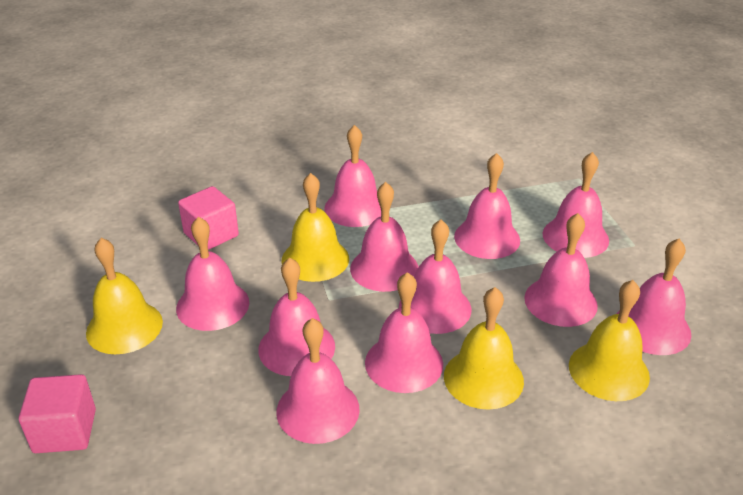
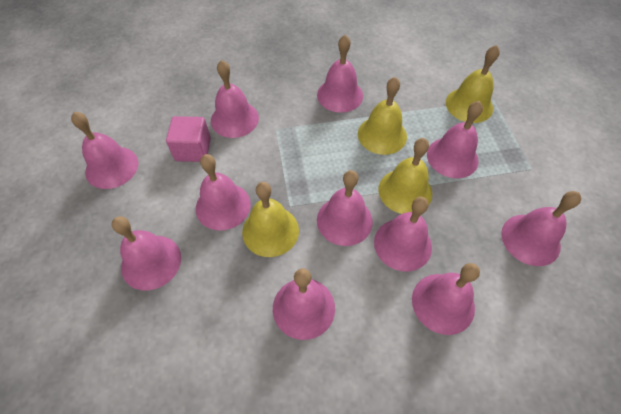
pink cube: 2 -> 1

